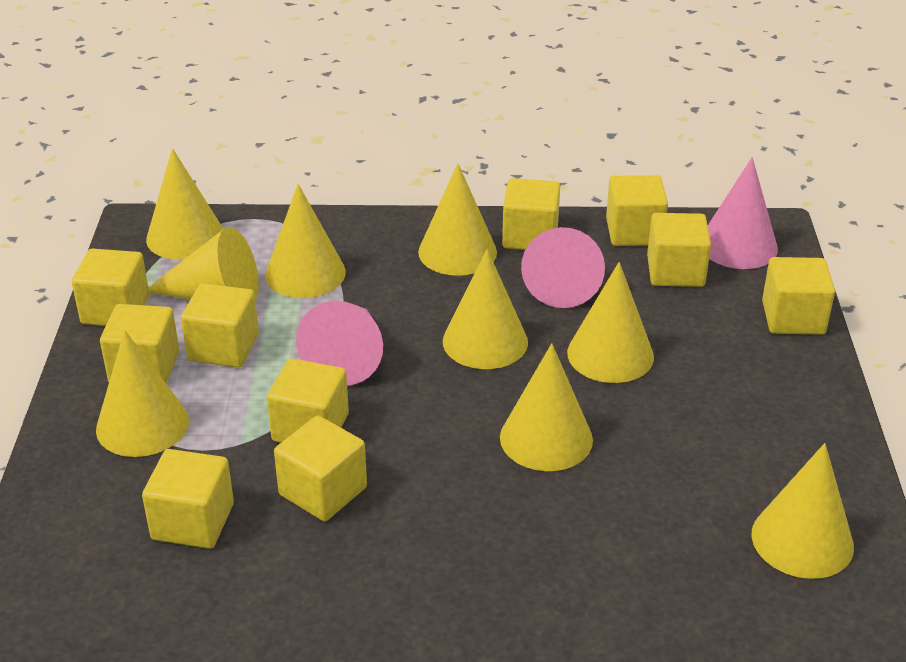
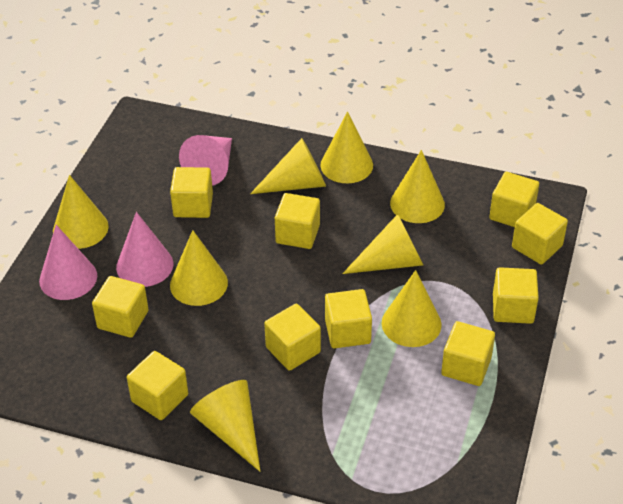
yellow cone: 9 -> 8

